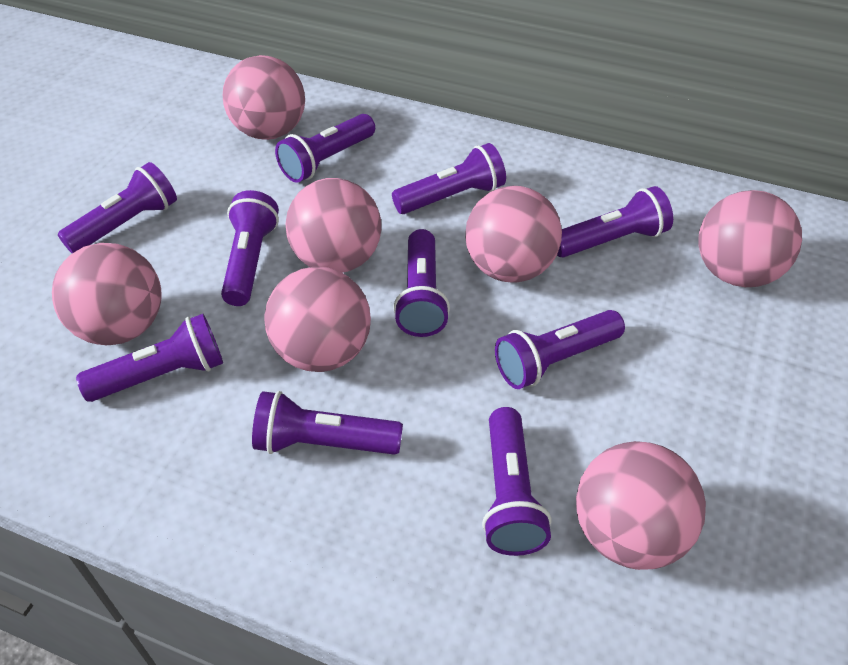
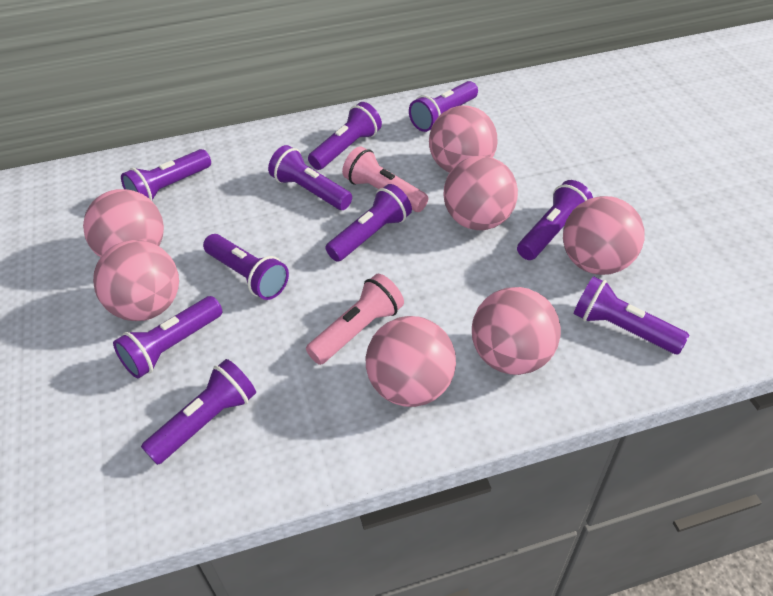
pink flashlight: 0 -> 2

